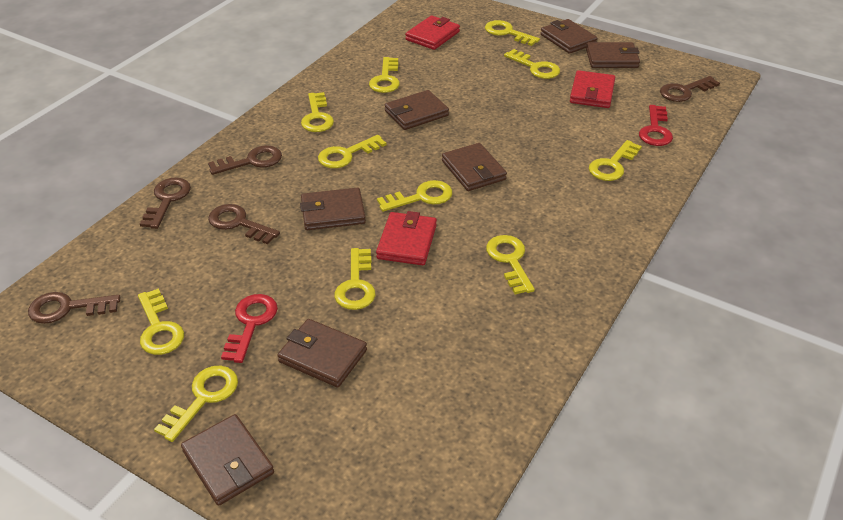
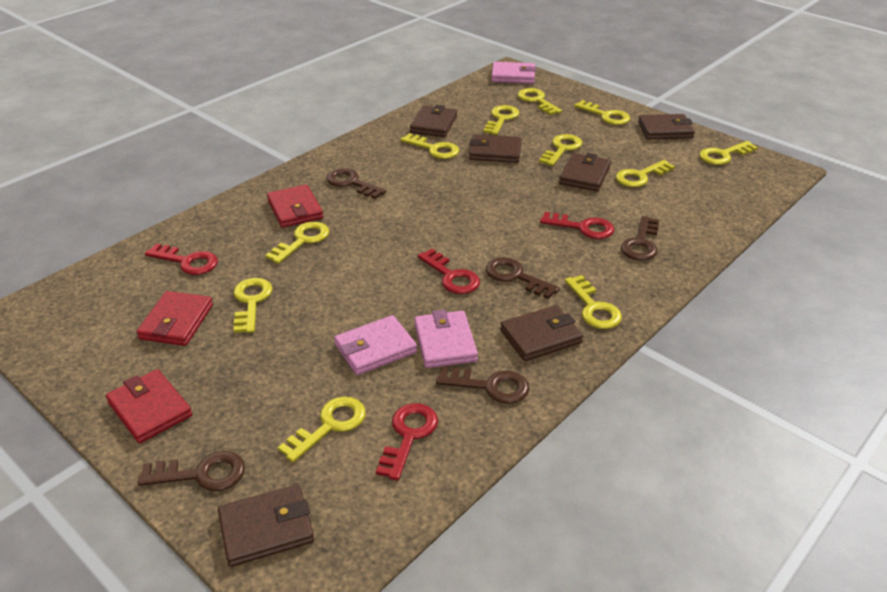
brown wallet: 7 -> 6
pink wallet: 0 -> 3
red key: 2 -> 4

